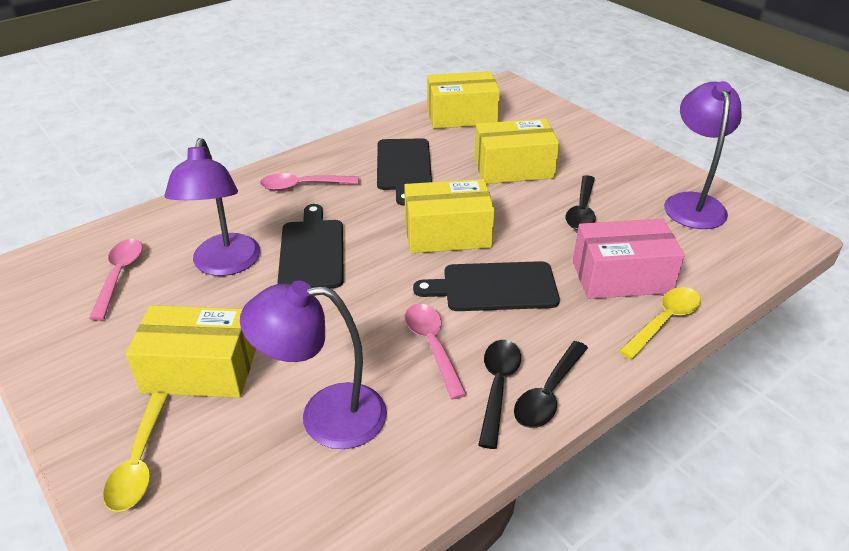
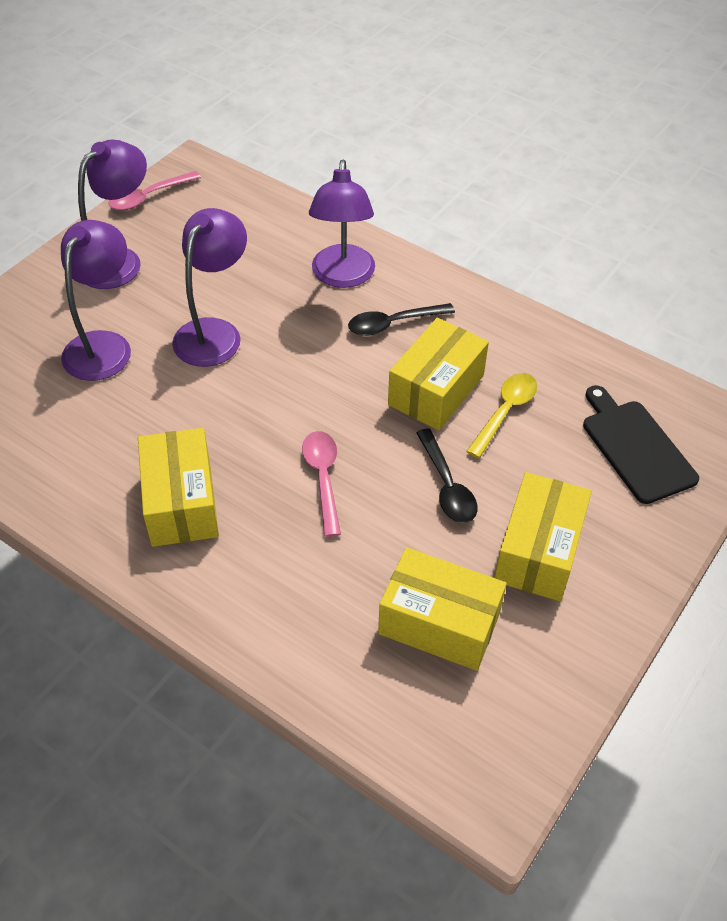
black cutting board: 3 -> 1
black spoon: 3 -> 2
pink box: 1 -> 0
pink spoon: 3 -> 2
purple lamp: 3 -> 4
yellow spoon: 2 -> 1

